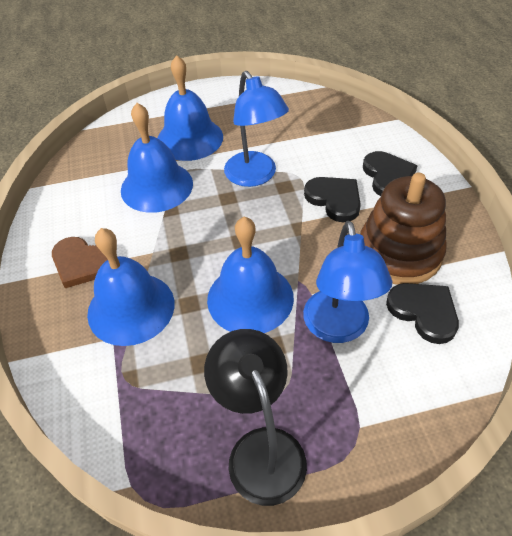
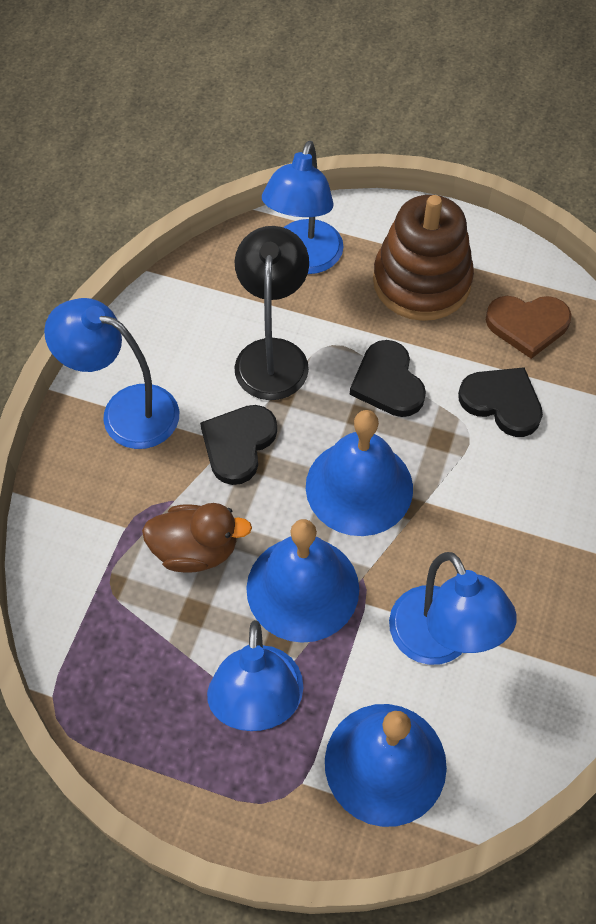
blue bell: 4 -> 3
blue lamp: 2 -> 4
brown duck: 0 -> 1

